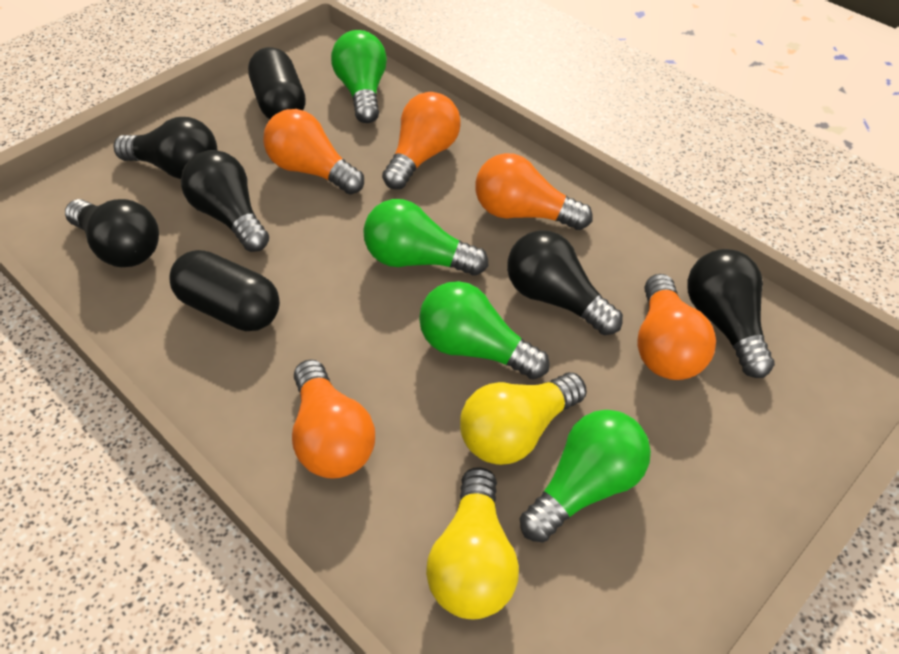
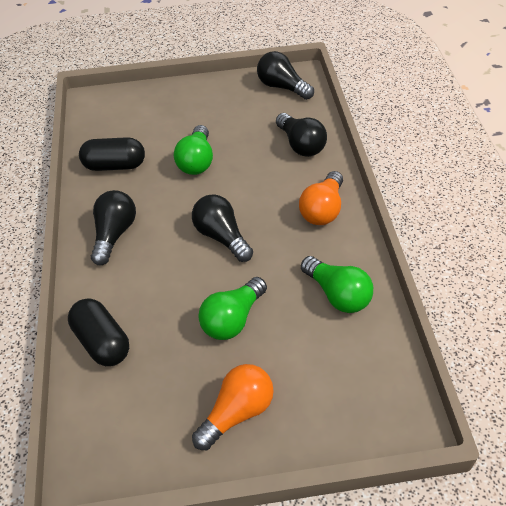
black light bulb: 5 -> 4
green light bulb: 4 -> 3
orange light bulb: 5 -> 2
yellow light bulb: 2 -> 0

